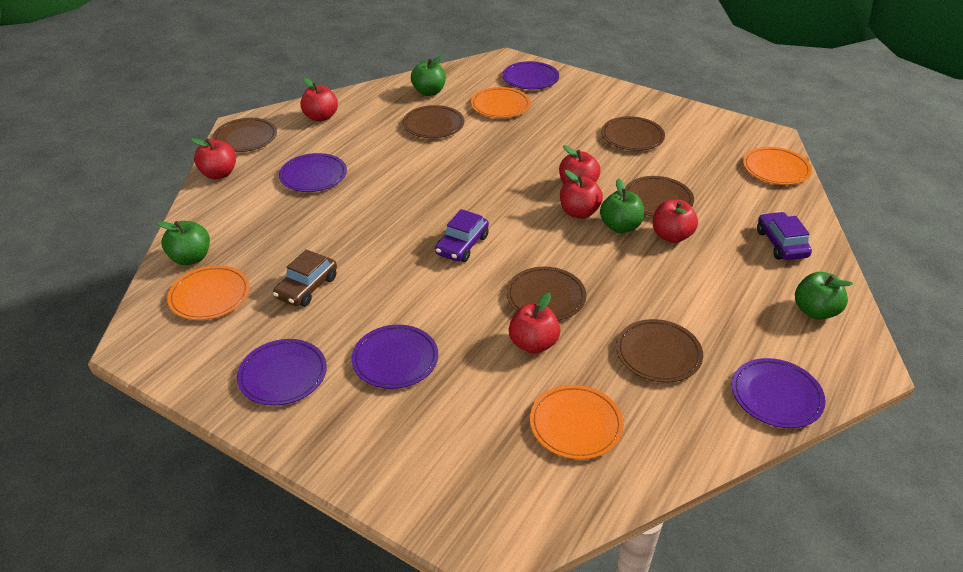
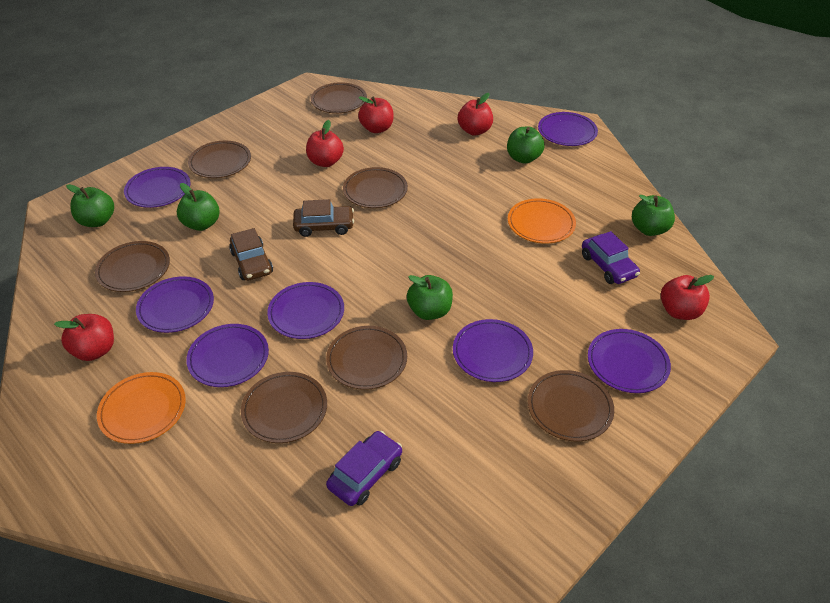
brown car: 1 -> 2
brown plate: 6 -> 7
green apple: 4 -> 5
orange plate: 4 -> 2
purple plate: 5 -> 7
red apple: 6 -> 5

